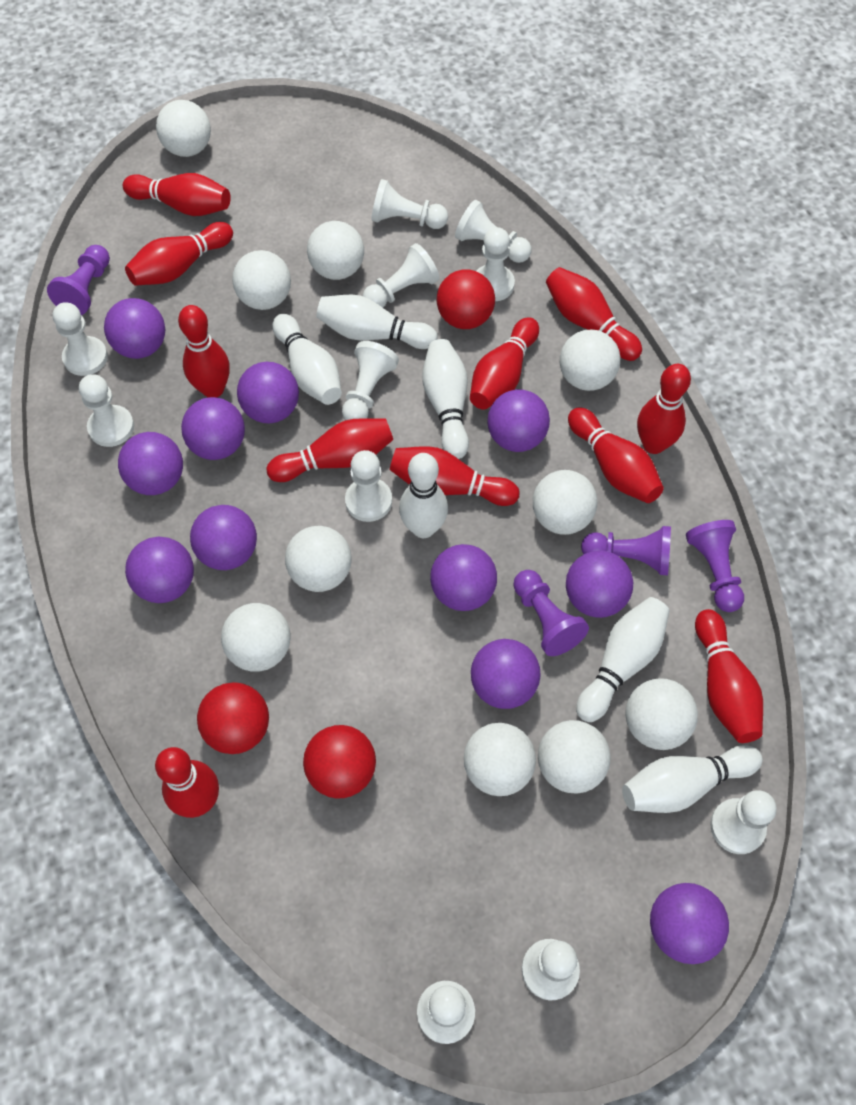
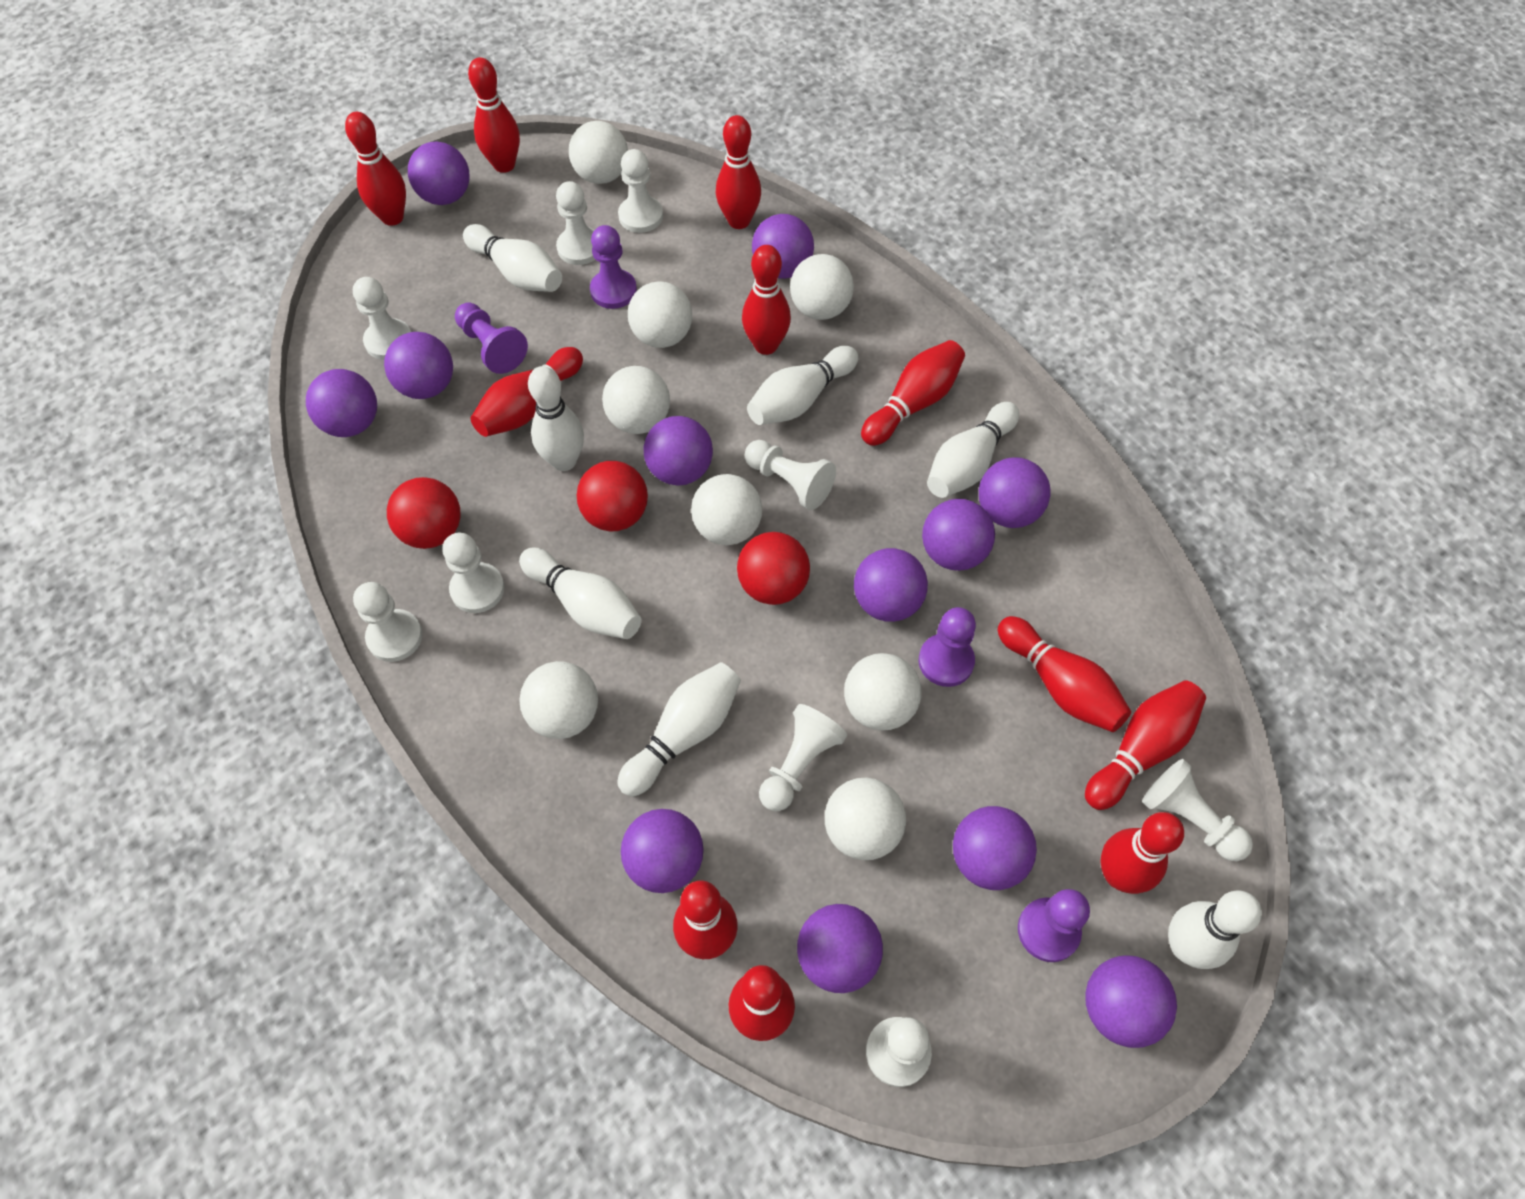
purple ball: 11 -> 12
white ball: 10 -> 8
white bowling pin: 6 -> 7
white pawn: 11 -> 9

